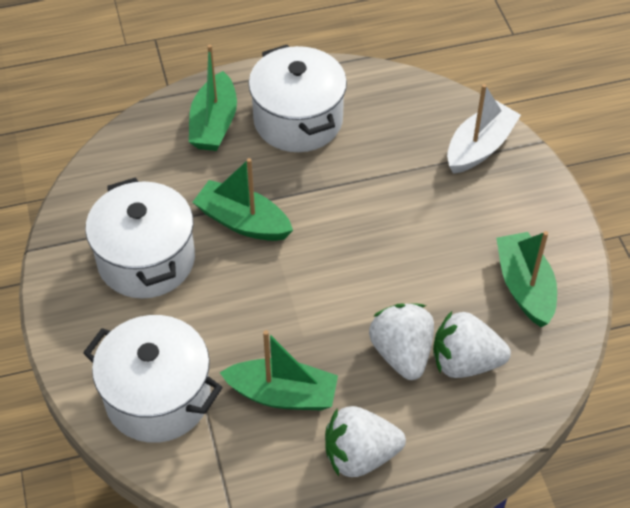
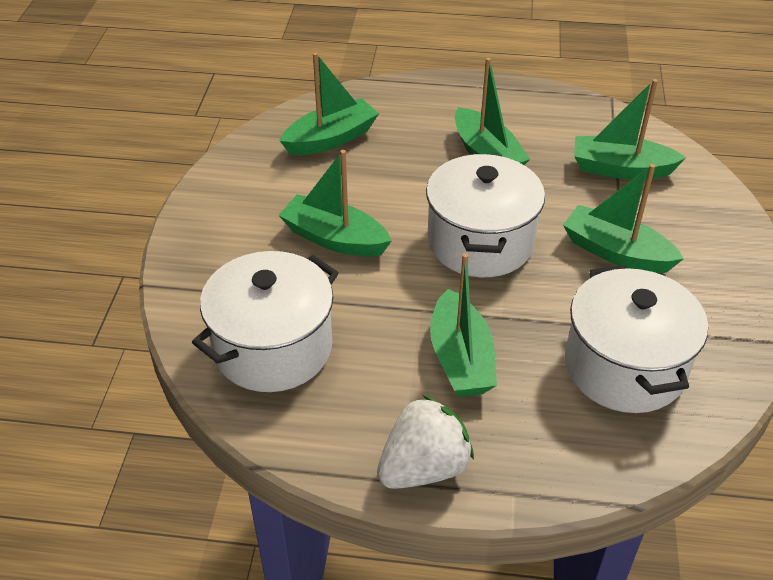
green boat: 4 -> 6
white boat: 1 -> 0
white strawberry: 3 -> 1

